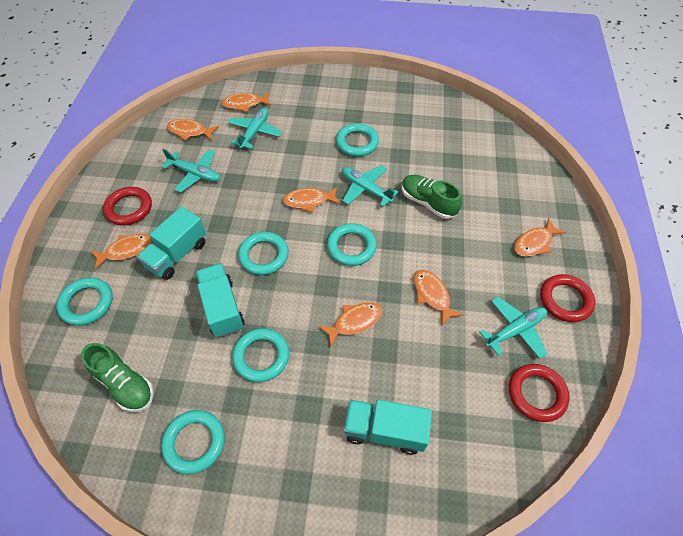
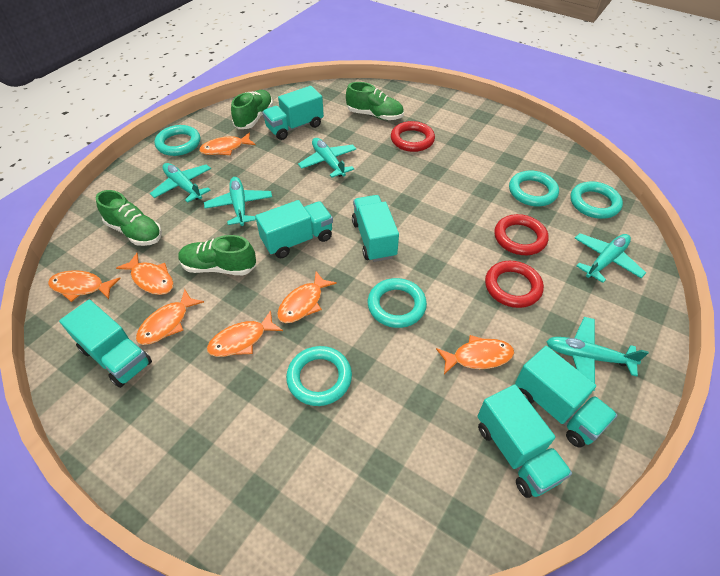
green shoe: 2 -> 4
turquoise plane: 4 -> 5
turquoise ring: 6 -> 5
turquoise truck: 3 -> 6

